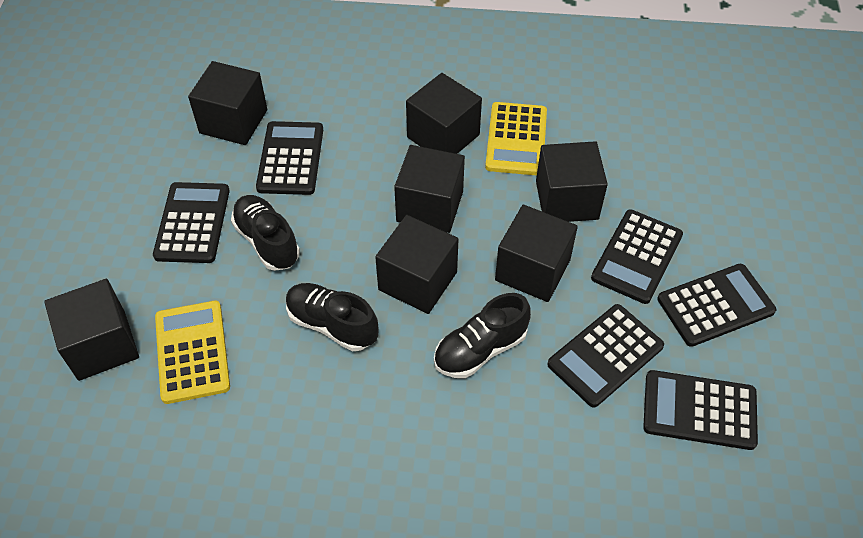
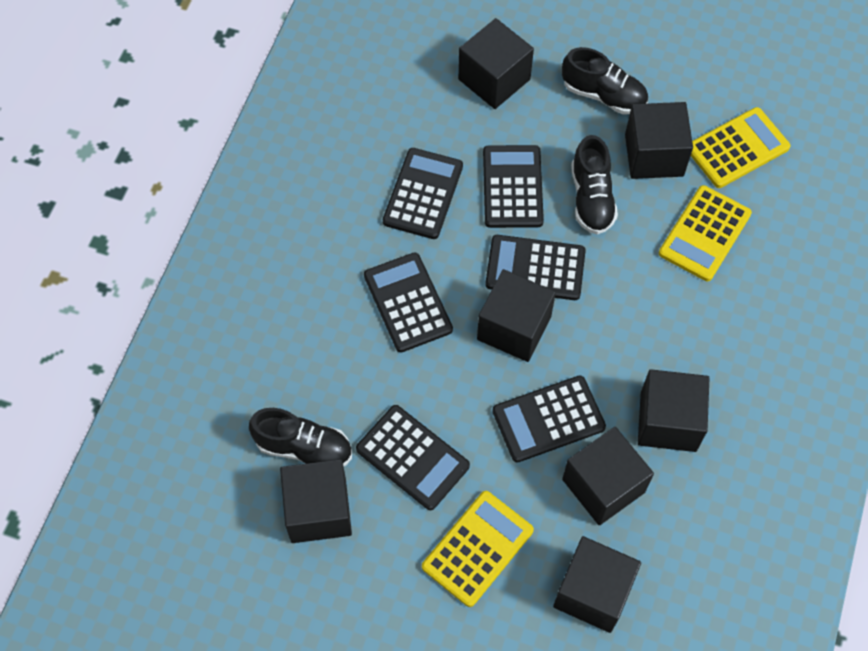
yellow calculator: 2 -> 3

